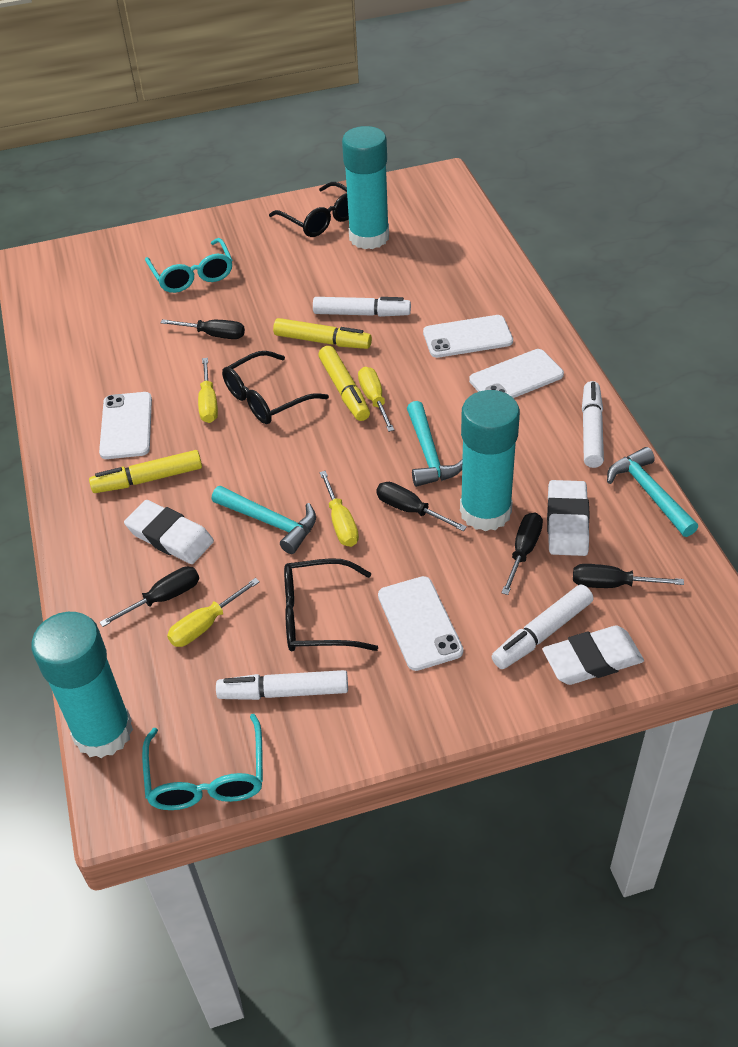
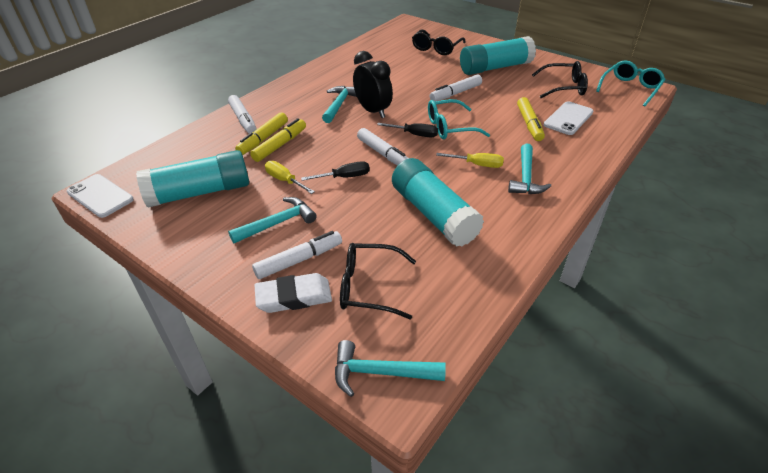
black clock: 0 -> 1
black screwdriver: 5 -> 2
turquoise hammer: 3 -> 4
white eraser: 3 -> 1
white phone: 4 -> 2
yellow screwdriver: 4 -> 2

